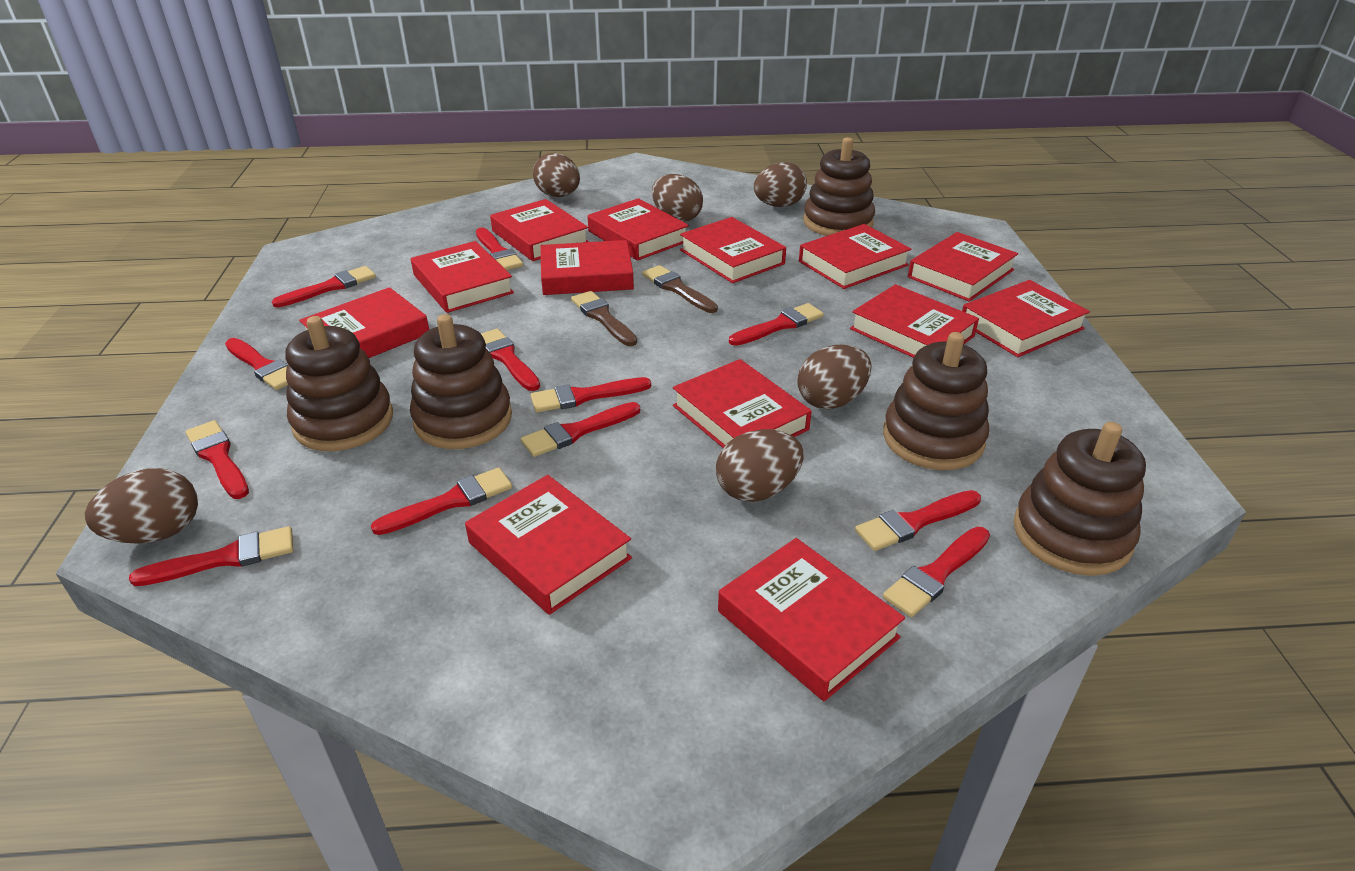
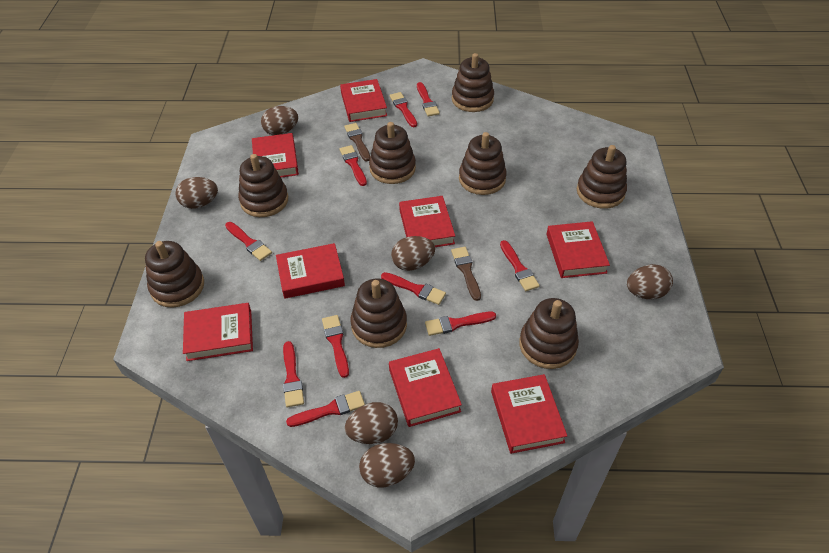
brown stacking toy: 5 -> 8
red book: 13 -> 8
red brush: 12 -> 10

